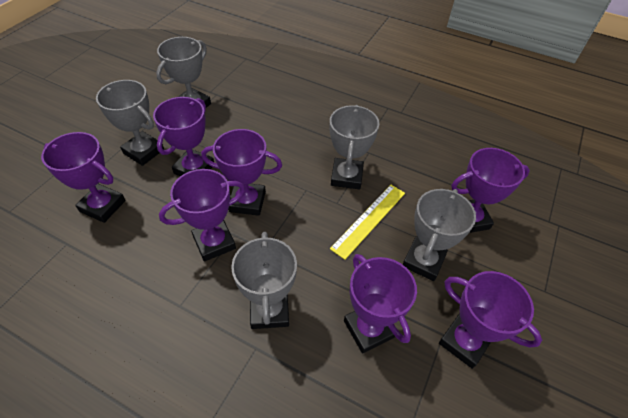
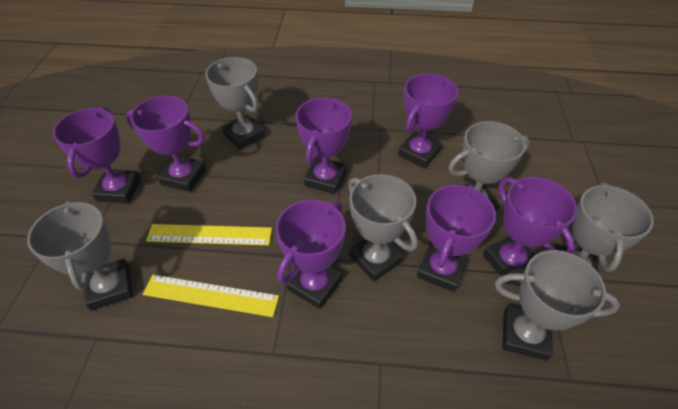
grey trophy: 5 -> 6
yellow ruler: 1 -> 2

